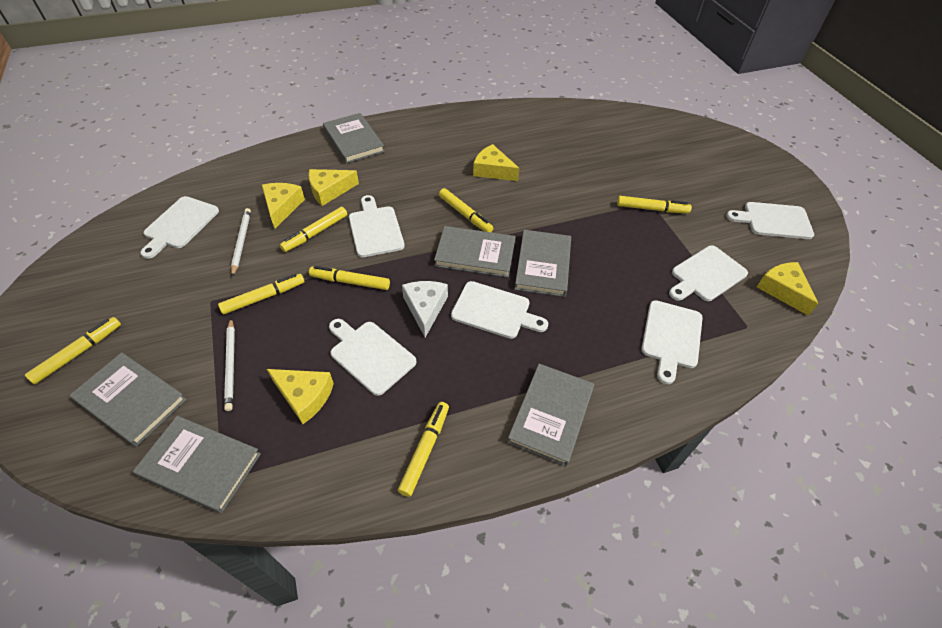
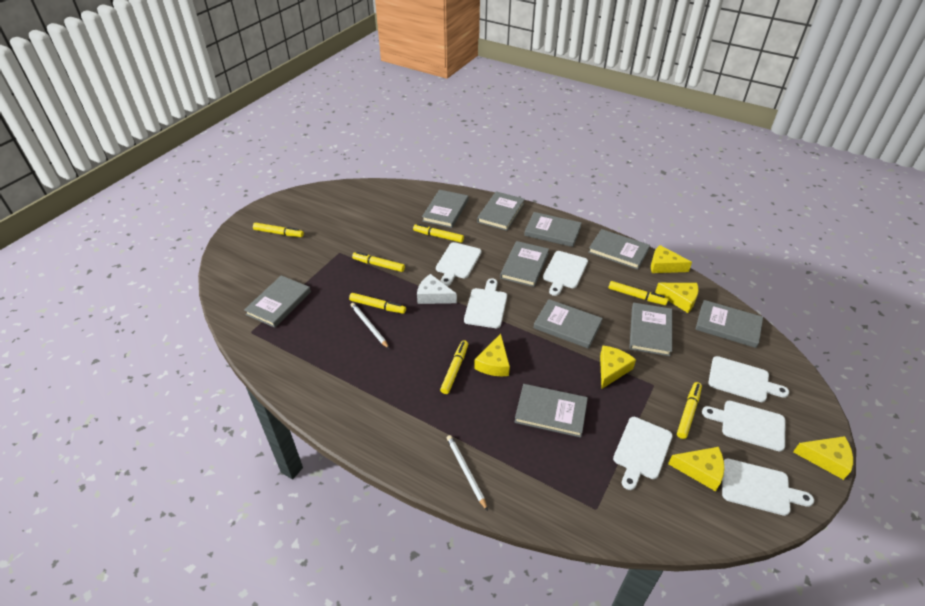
grey book: 6 -> 10
yellow cheese: 5 -> 6

